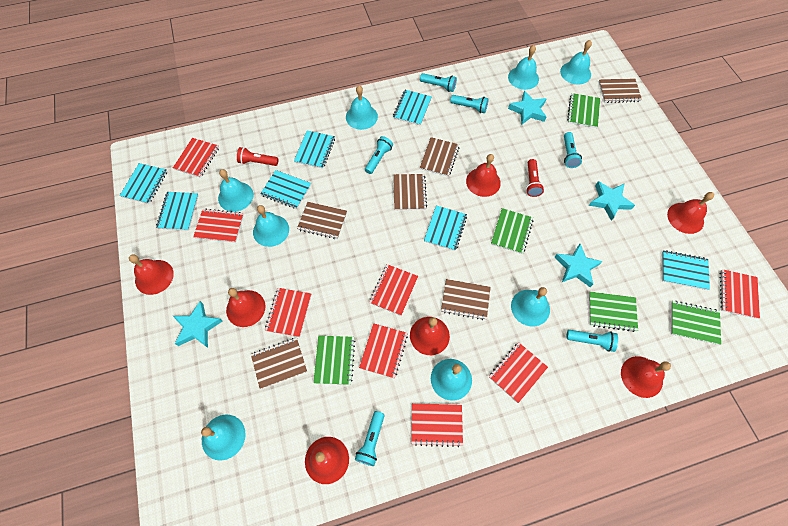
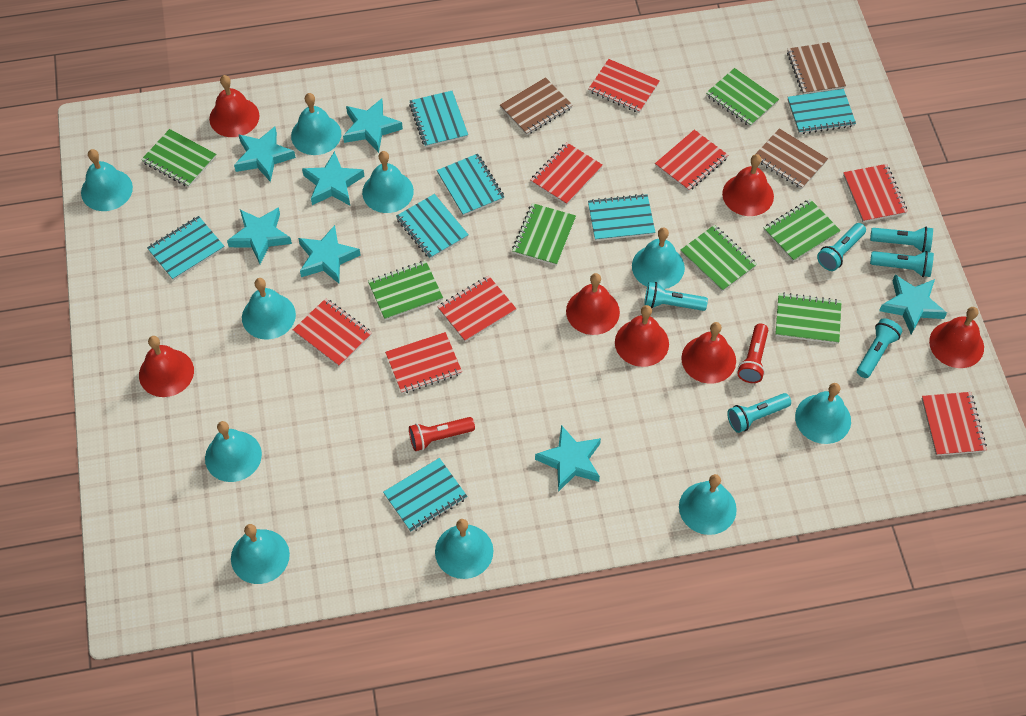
brown notebook: 6 -> 3
green notebook: 5 -> 7
turquoise bell: 8 -> 10
turquoise star: 4 -> 7

